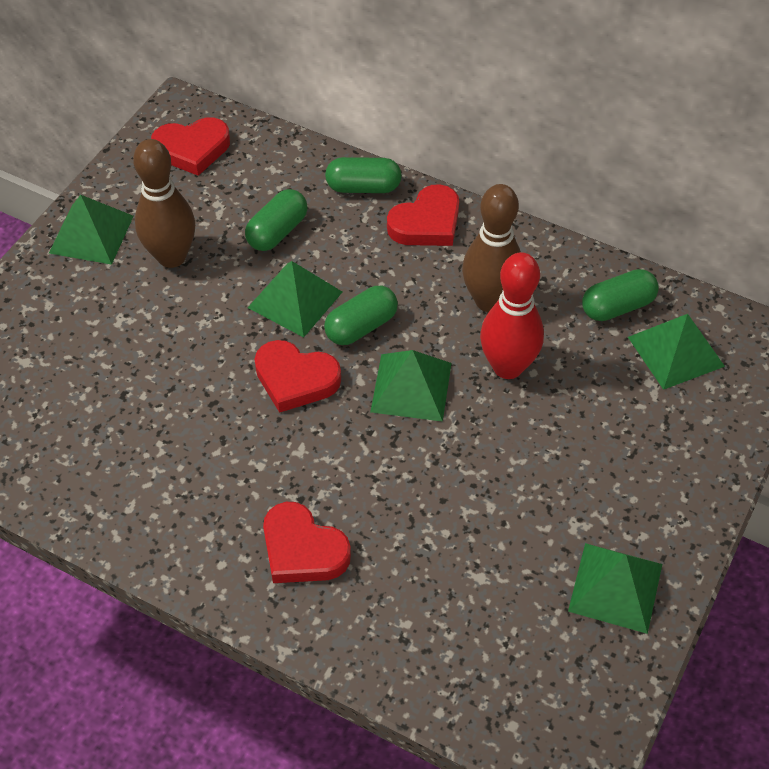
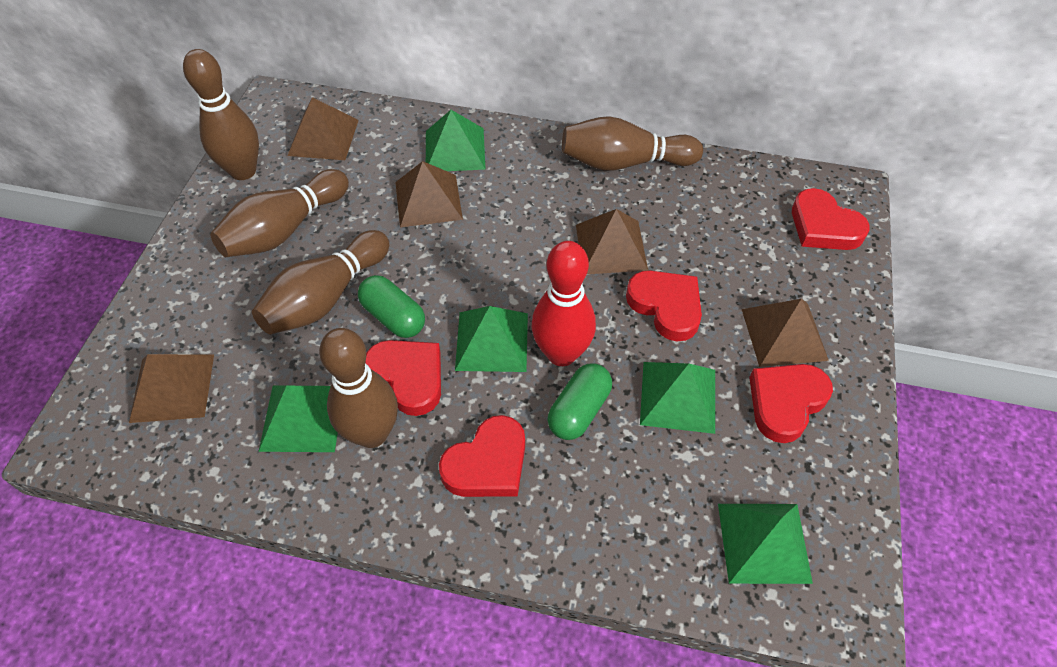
brown bowling pin: 2 -> 5
brown pyramid: 0 -> 5
green capsule: 4 -> 2
red heart: 4 -> 5

